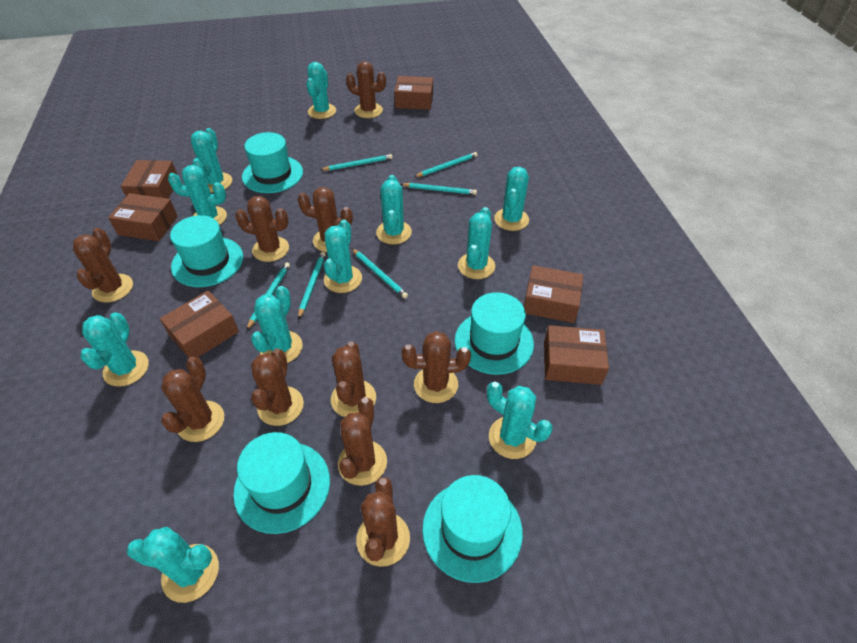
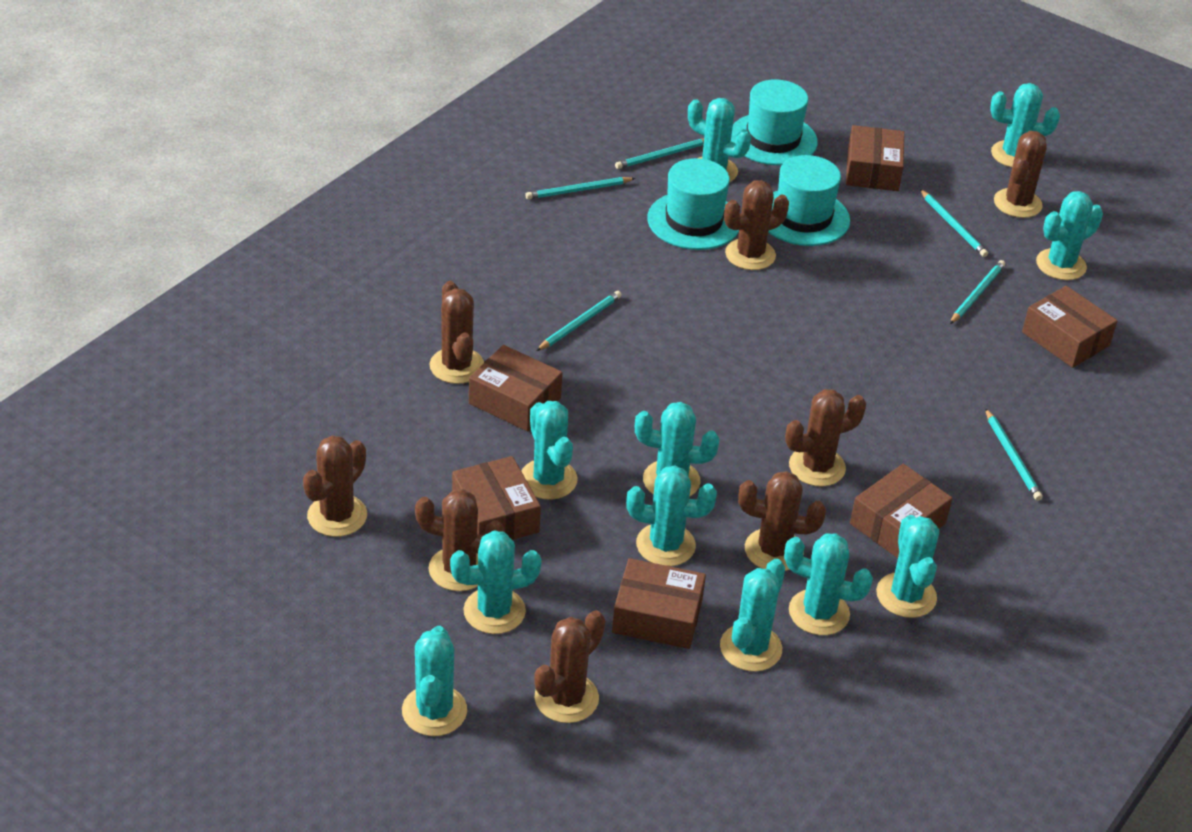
brown cactus: 10 -> 8
turquoise hat: 5 -> 3

